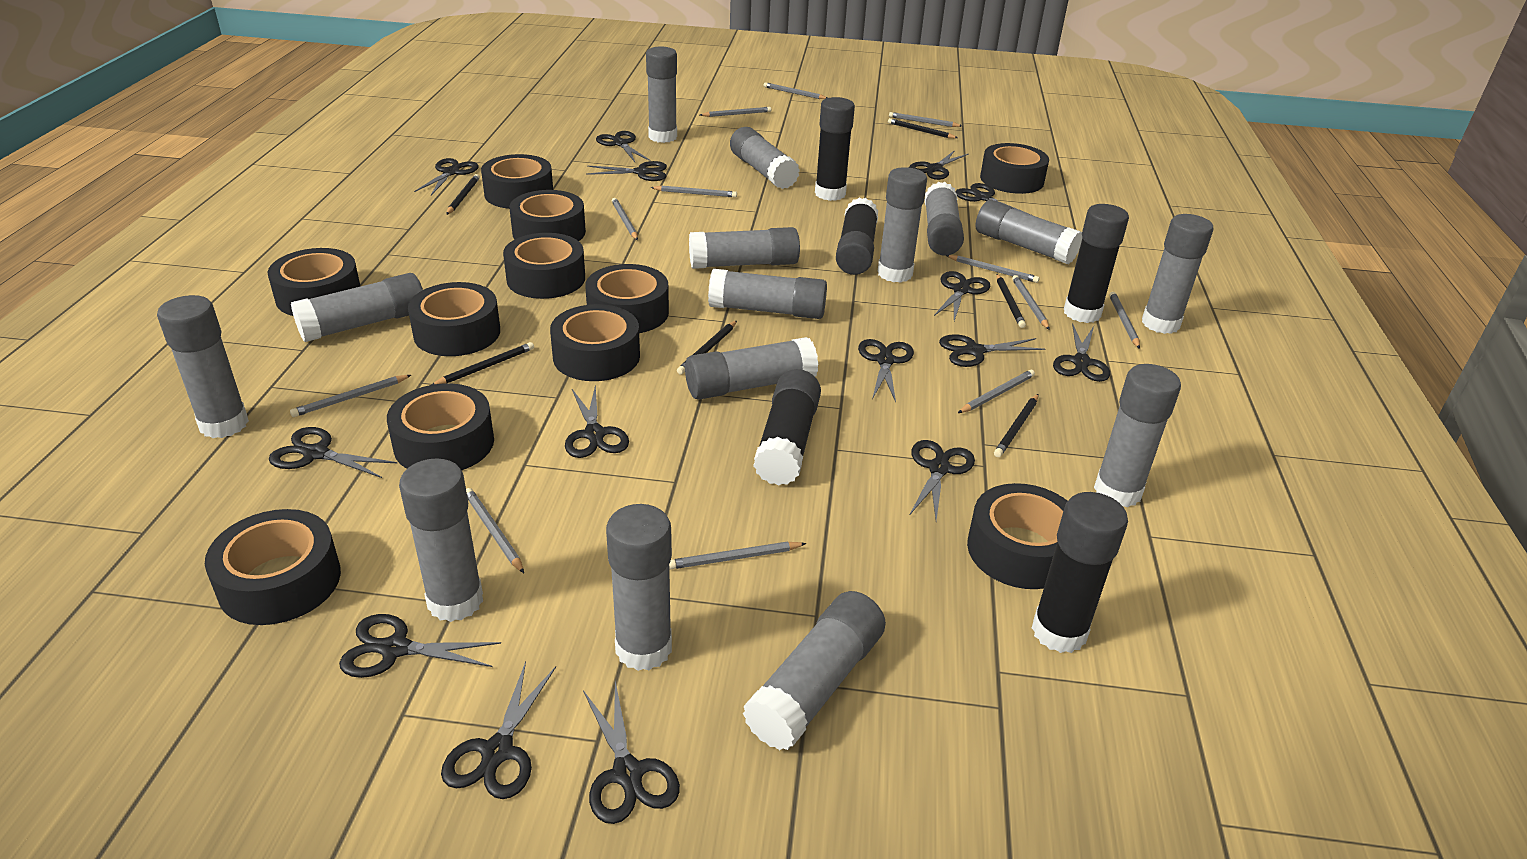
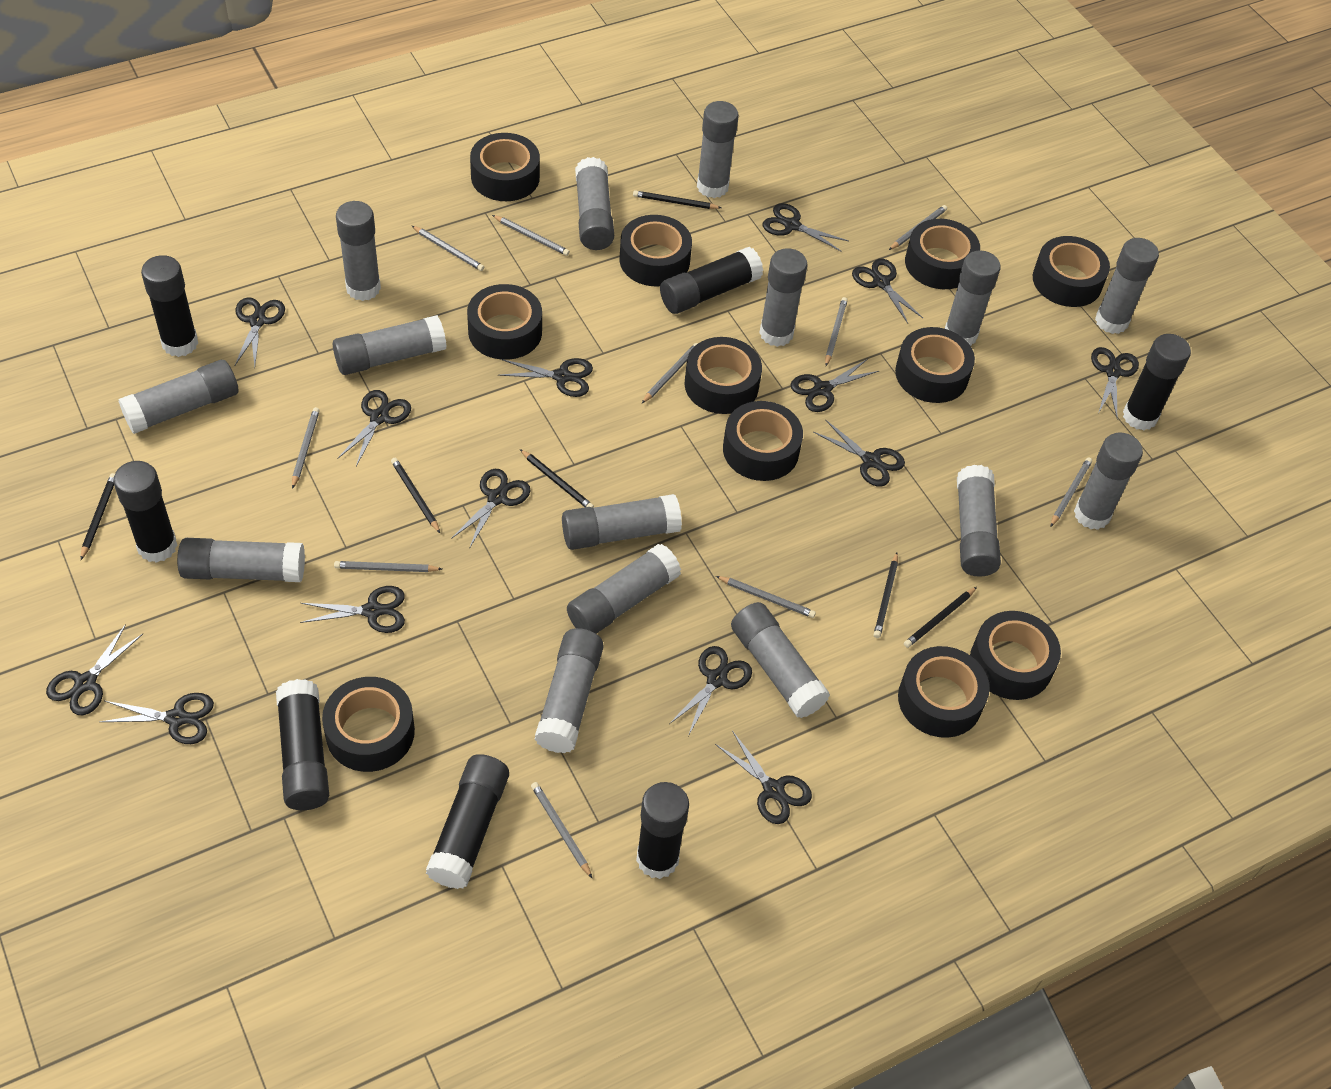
black glue stick: 5 -> 7
black scissors: 15 -> 14
grey pencil: 12 -> 10

